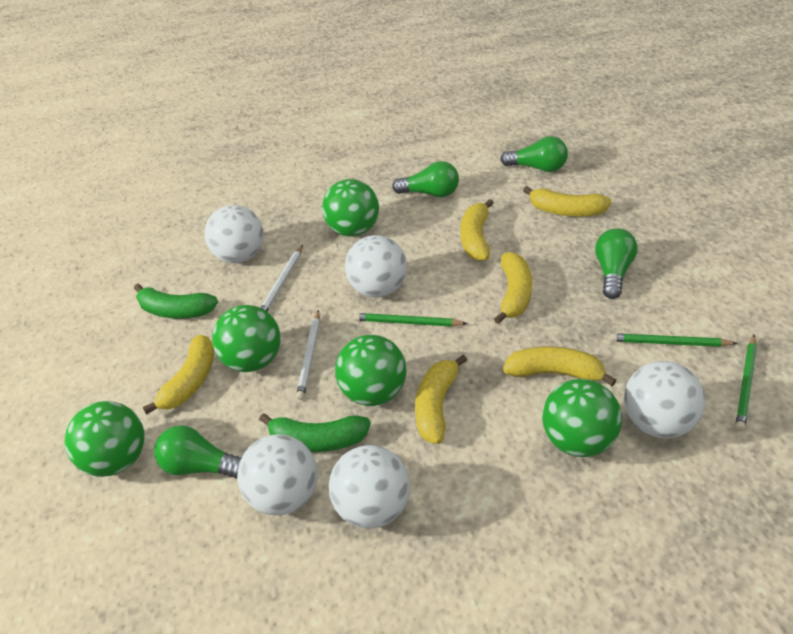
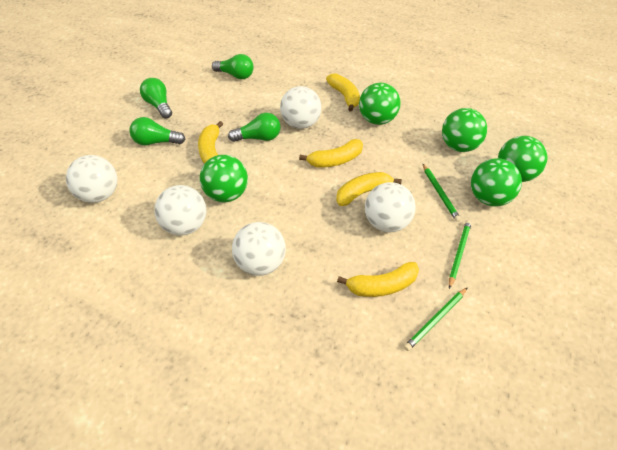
green banana: 2 -> 0
white pencil: 2 -> 0
yellow banana: 6 -> 5

